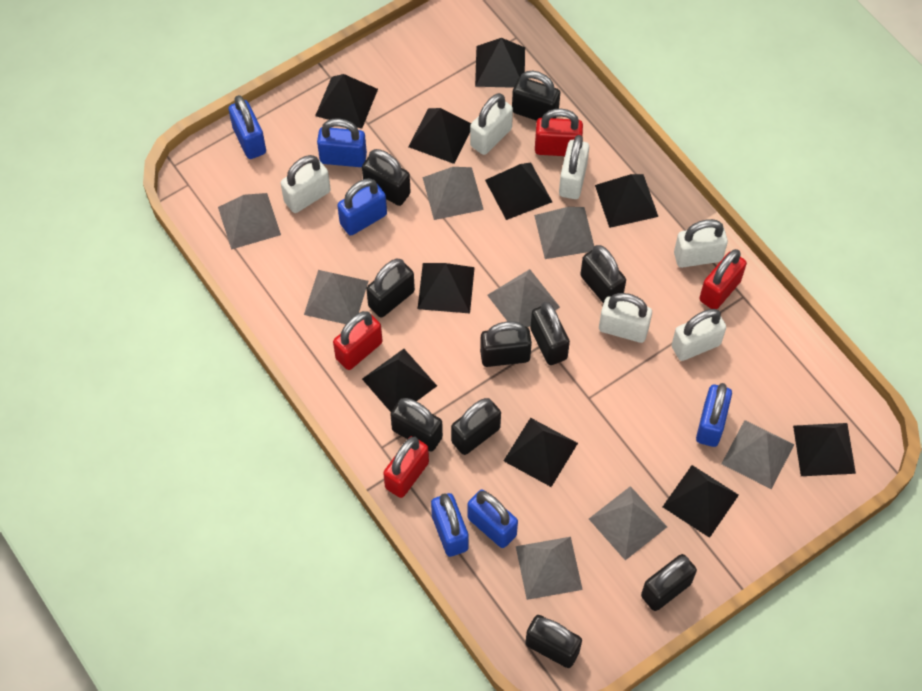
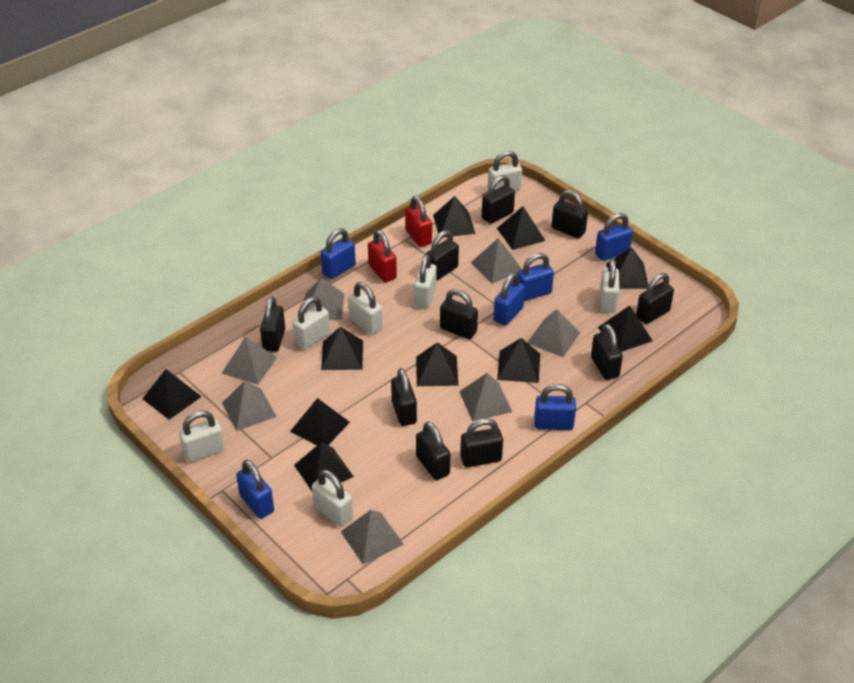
grey pyramid: 8 -> 7
red padlock: 4 -> 2
white padlock: 6 -> 7

